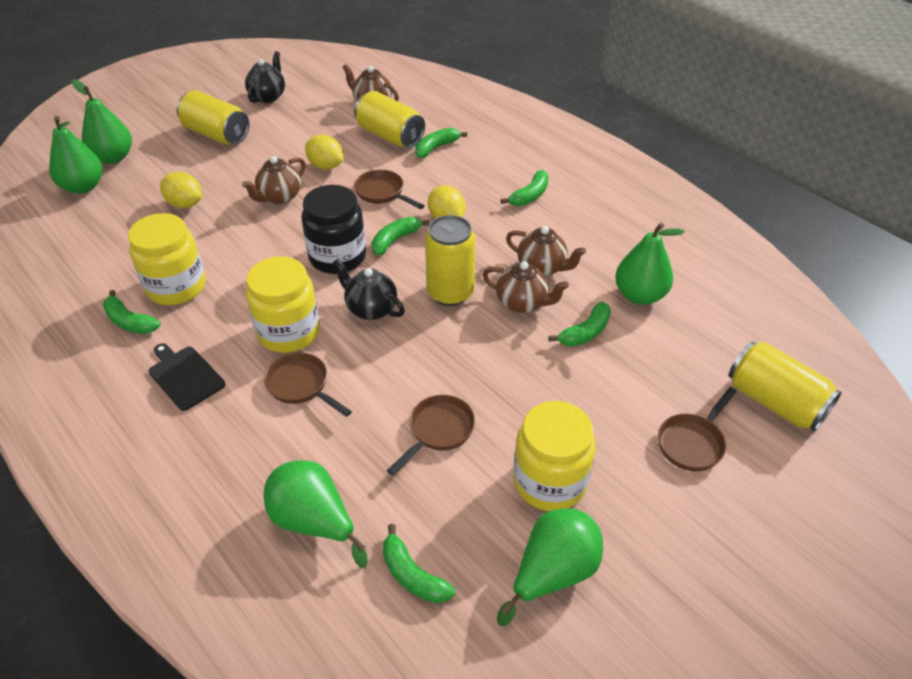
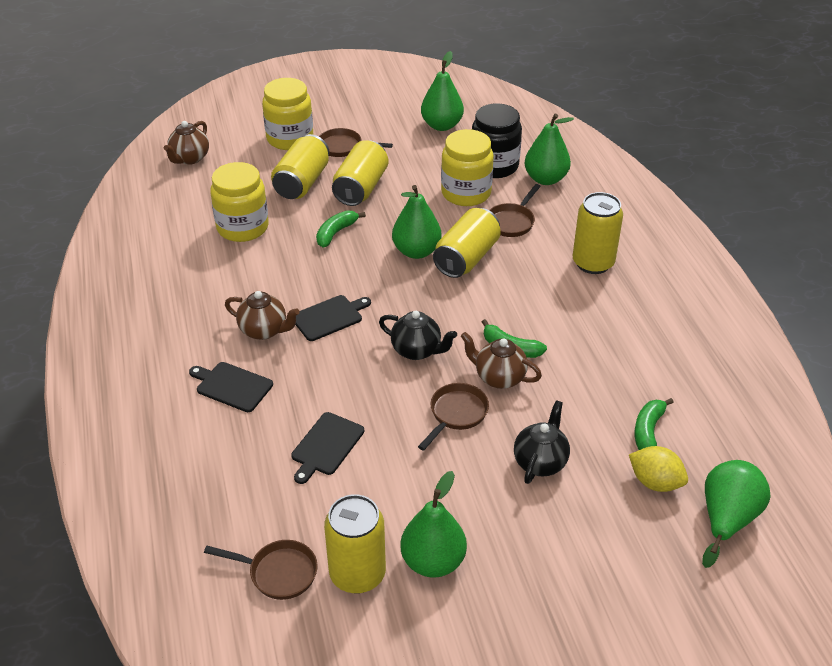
black cutting board: 1 -> 3
brown teapot: 4 -> 3
green banana: 6 -> 3
yellow can: 4 -> 5
yellow lemon: 3 -> 1

